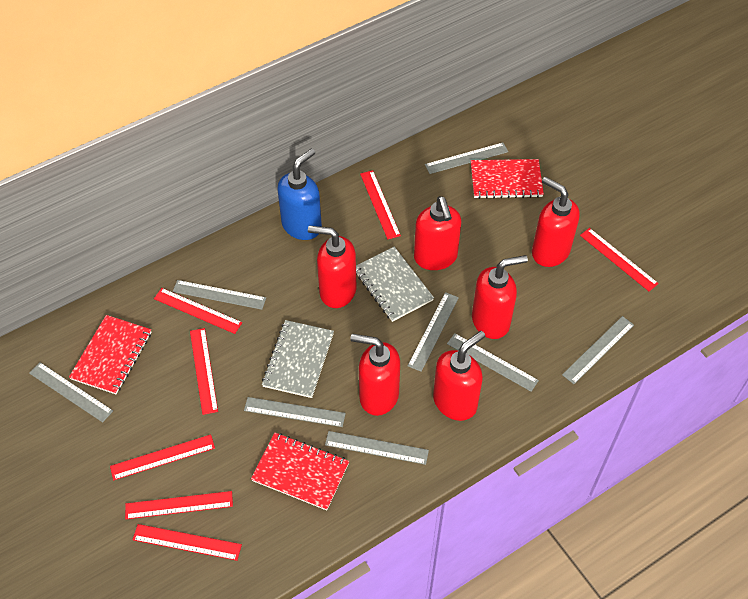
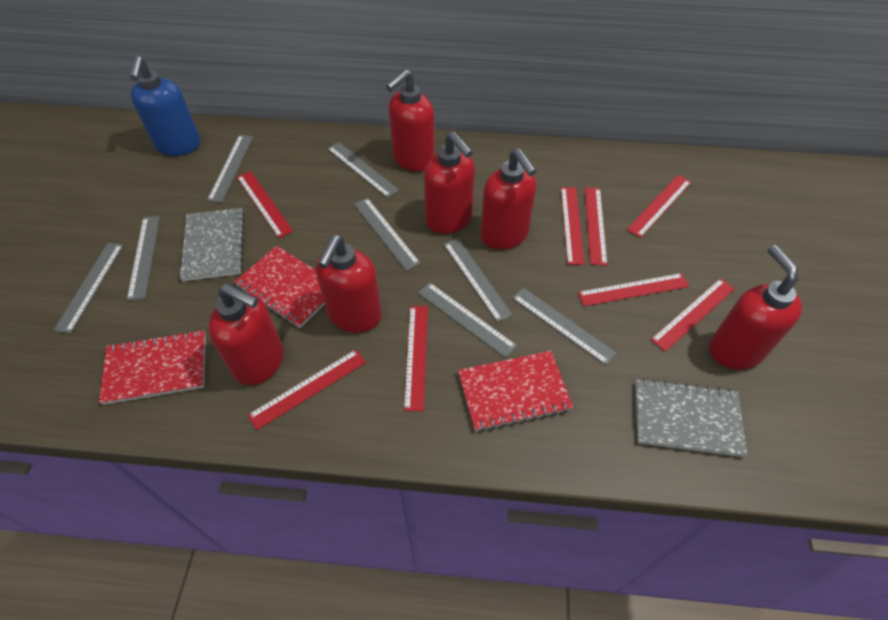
red ruler: 7 -> 8

